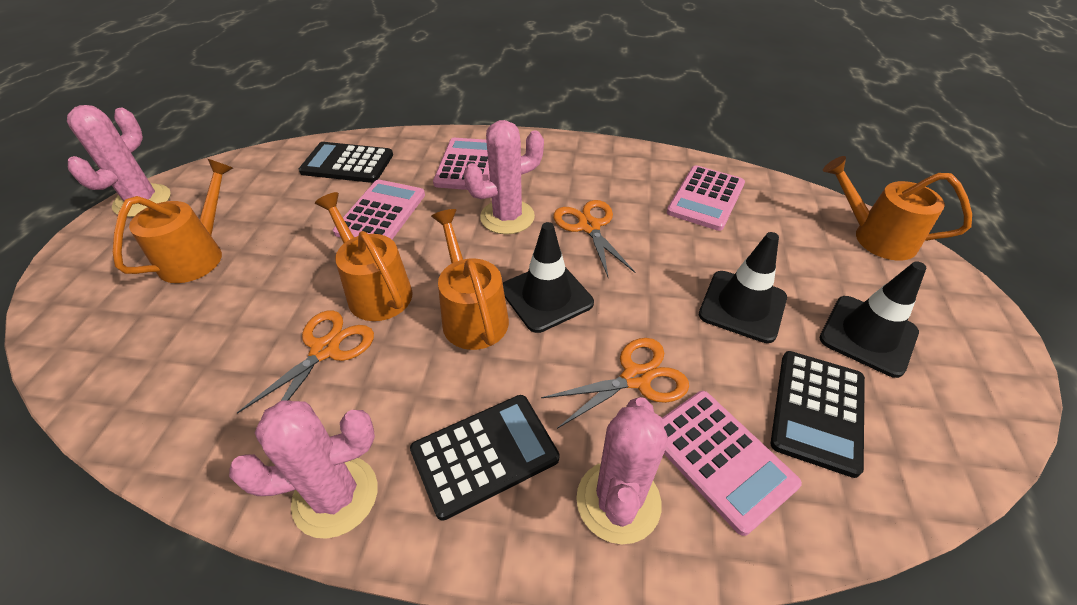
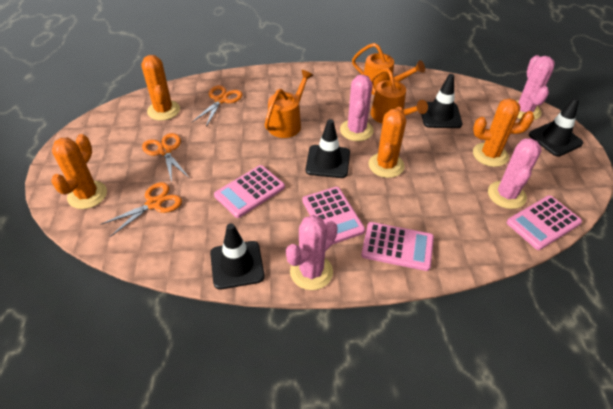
black calculator: 3 -> 0
black traffic cone: 3 -> 4
orange cactus: 0 -> 4
orange watering can: 4 -> 3

